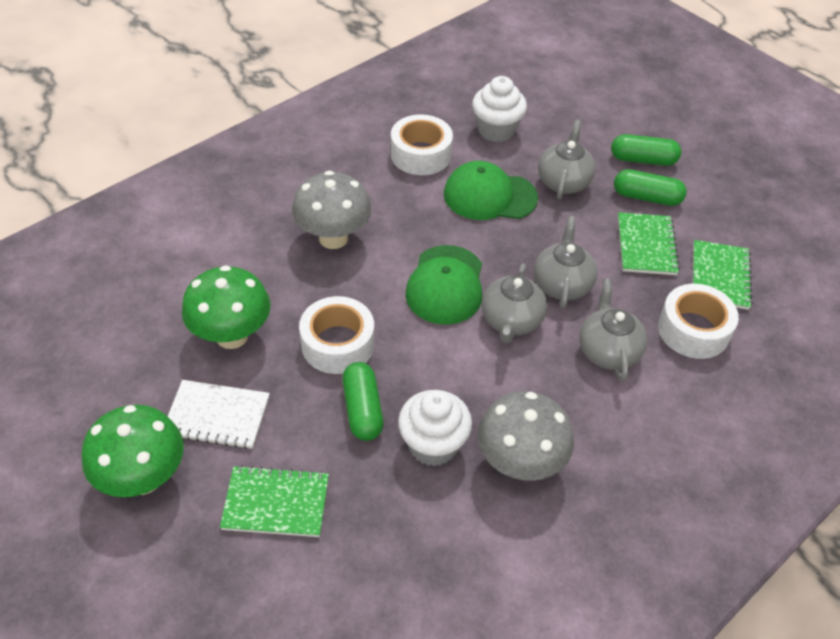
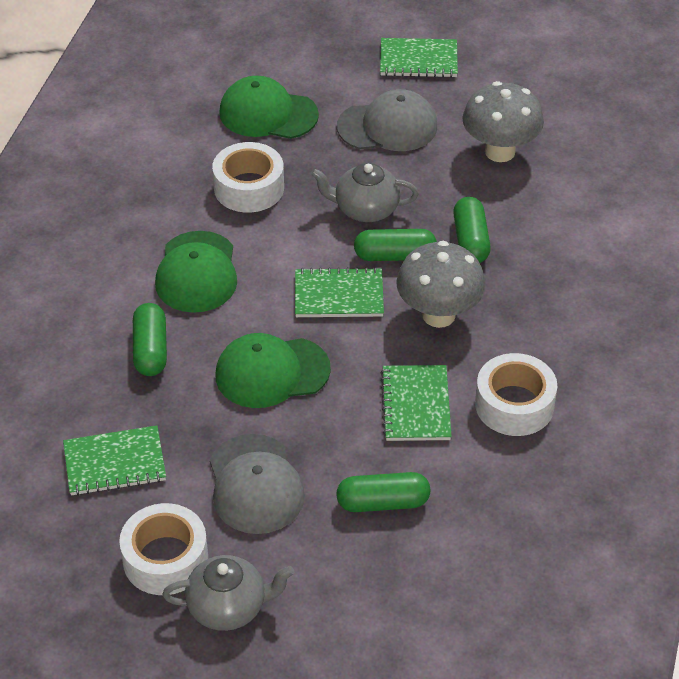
green cap: 2 -> 3
green capsule: 3 -> 4
green mushroom: 2 -> 0
green notebook: 3 -> 4
grey cap: 0 -> 2
grey teapot: 4 -> 2
white cupcake: 2 -> 0
white notebook: 1 -> 0

